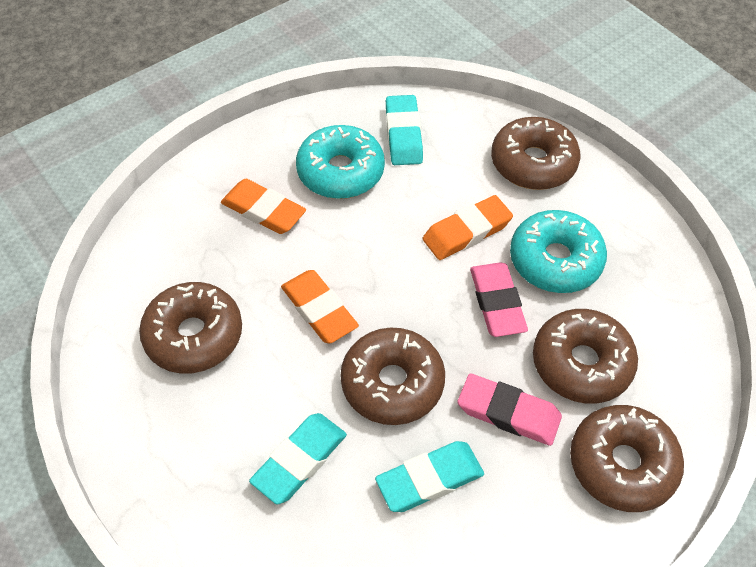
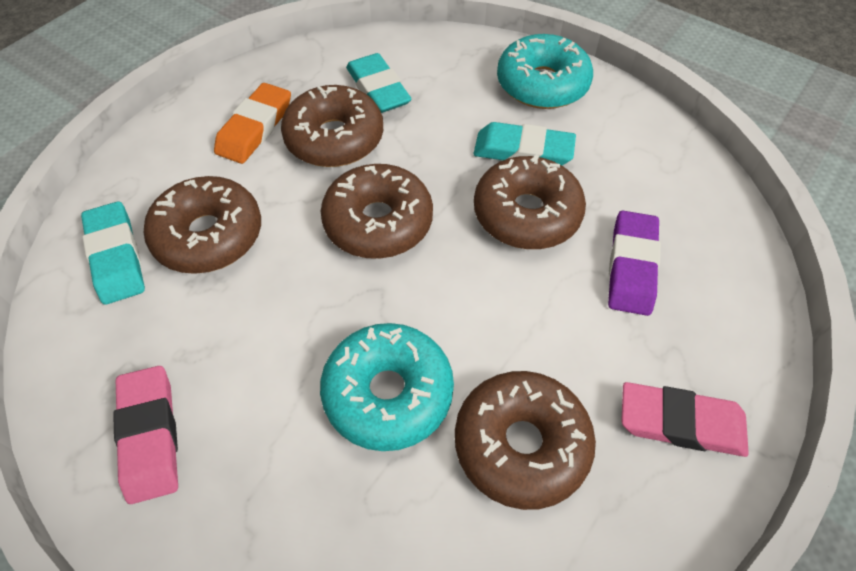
orange eraser: 3 -> 1
purple eraser: 0 -> 1

